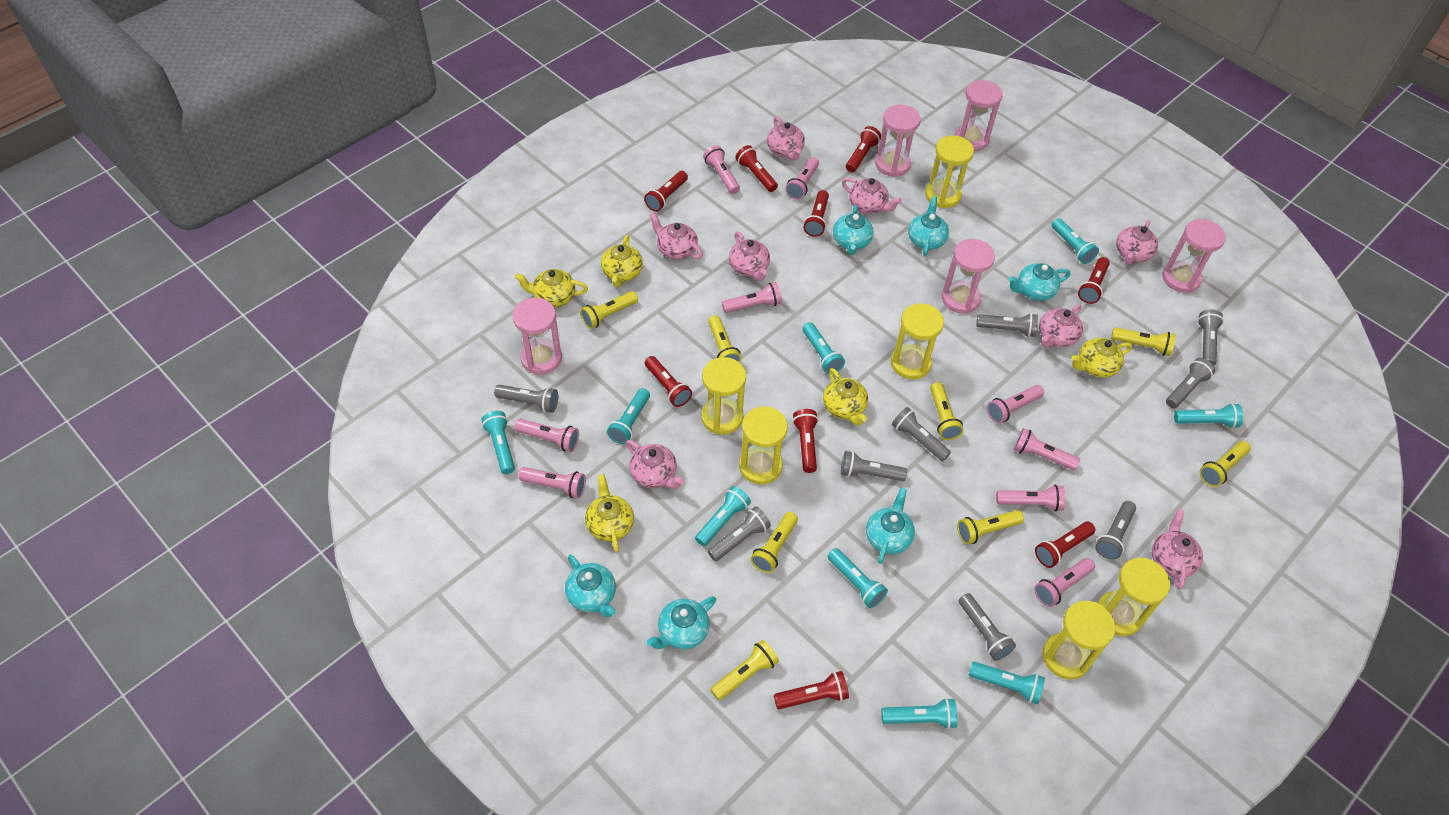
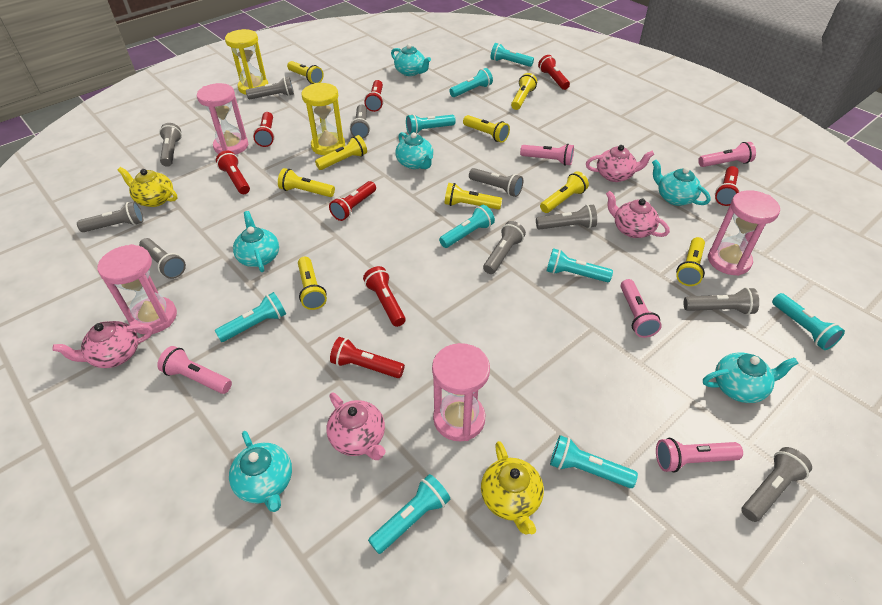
grey flashlight: 9 -> 10
pink flashlight: 9 -> 5
pink hourglass: 5 -> 4
pink teapot: 8 -> 4
red flashlight: 9 -> 8
yellow flashlight: 8 -> 9
yellow hourglass: 6 -> 2
yellow teapot: 5 -> 2

